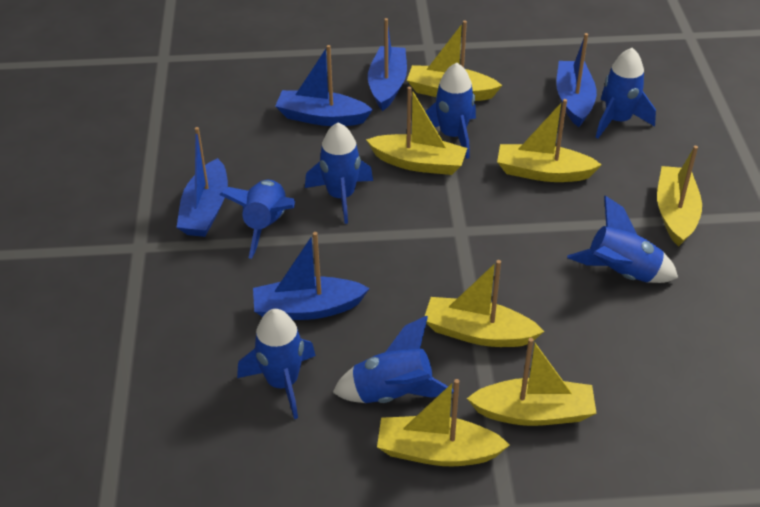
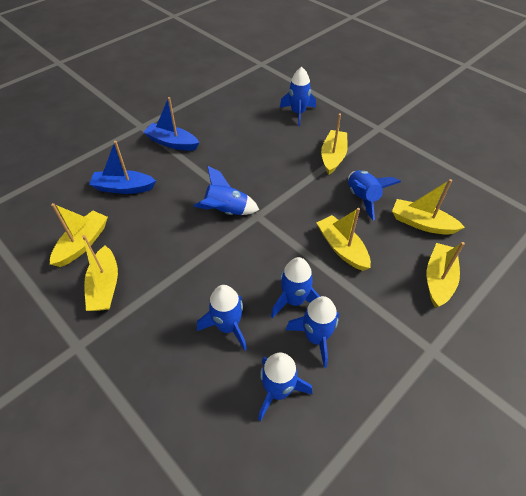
blue boat: 5 -> 2
yellow boat: 7 -> 6

